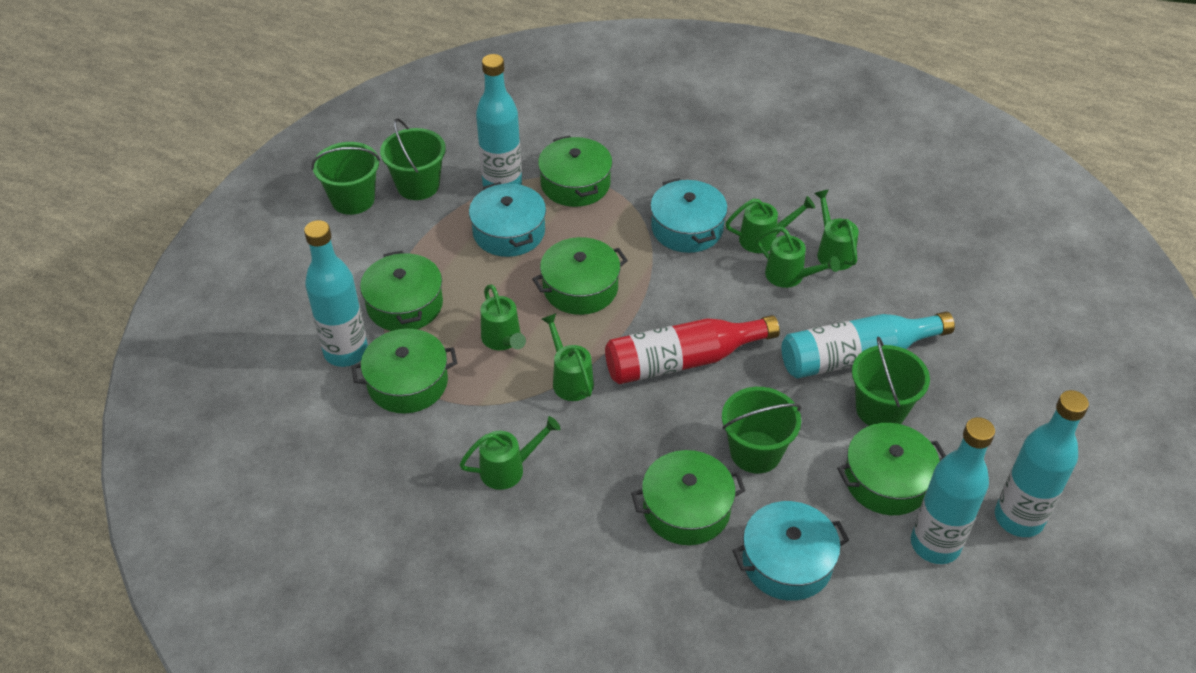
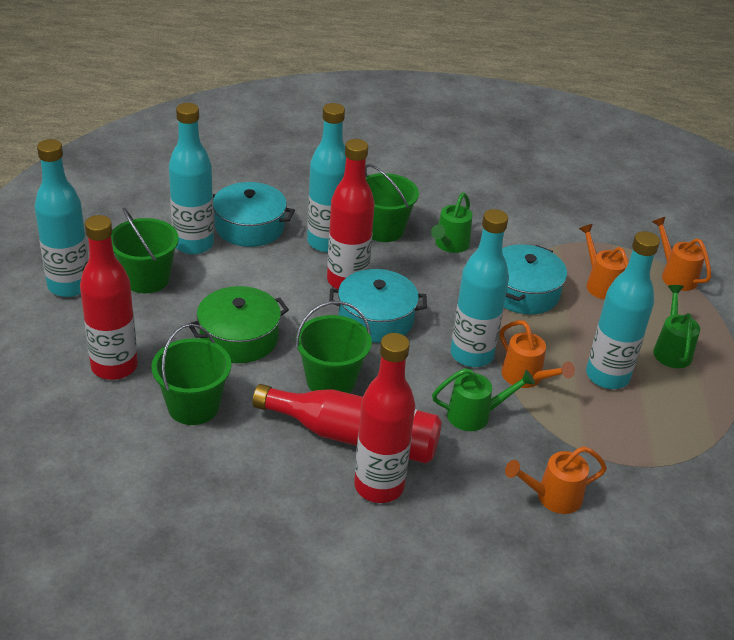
green pot: 6 -> 1
green watering can: 6 -> 3
orange watering can: 0 -> 4
red bottle: 1 -> 4

